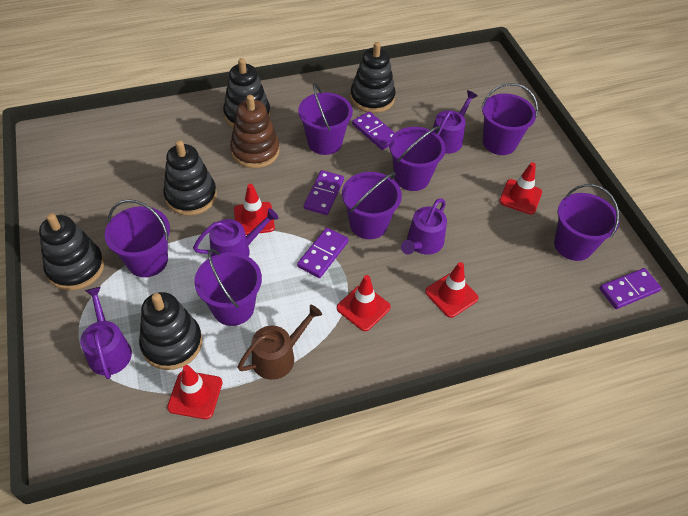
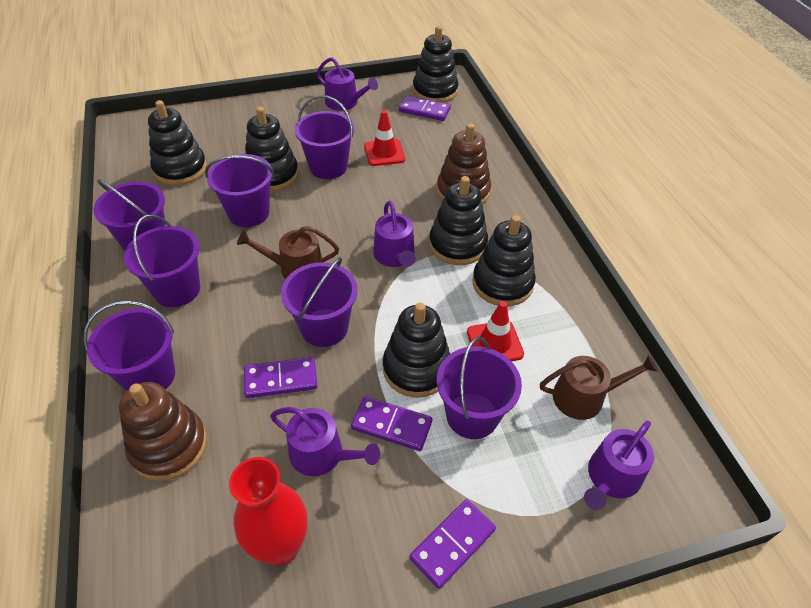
black stacking toy: 5 -> 6
brown stacking toy: 1 -> 2
brown watering can: 1 -> 2
red traffic cone: 5 -> 2
red vase: 0 -> 1

